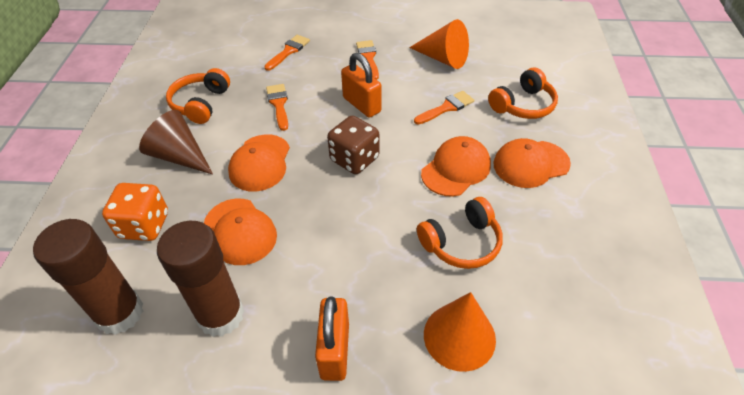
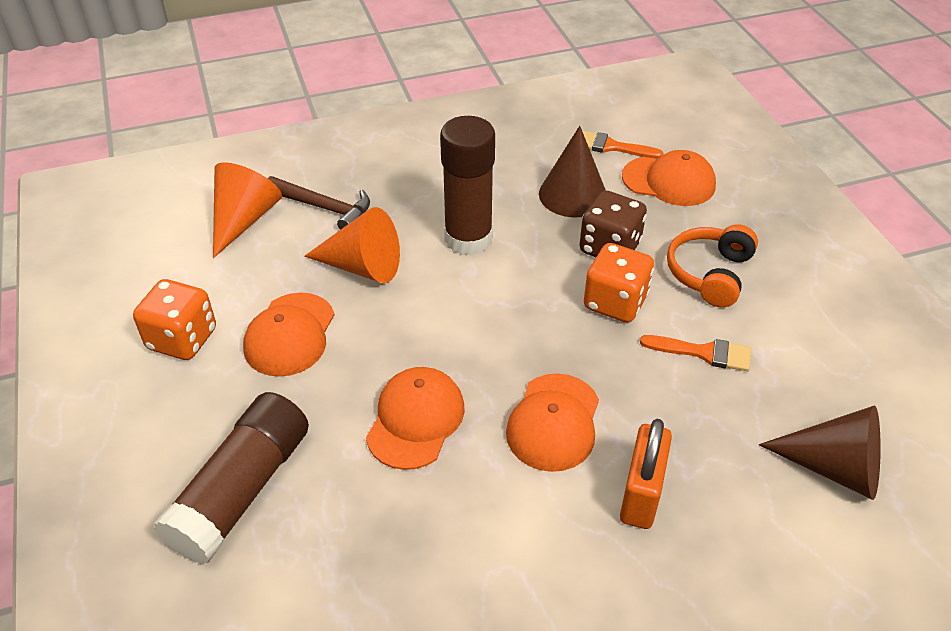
brown cone: 1 -> 2
brown hammer: 0 -> 1
orange brush: 4 -> 2
orange dice: 1 -> 2
orange headphones: 3 -> 1
orange padlock: 2 -> 1

